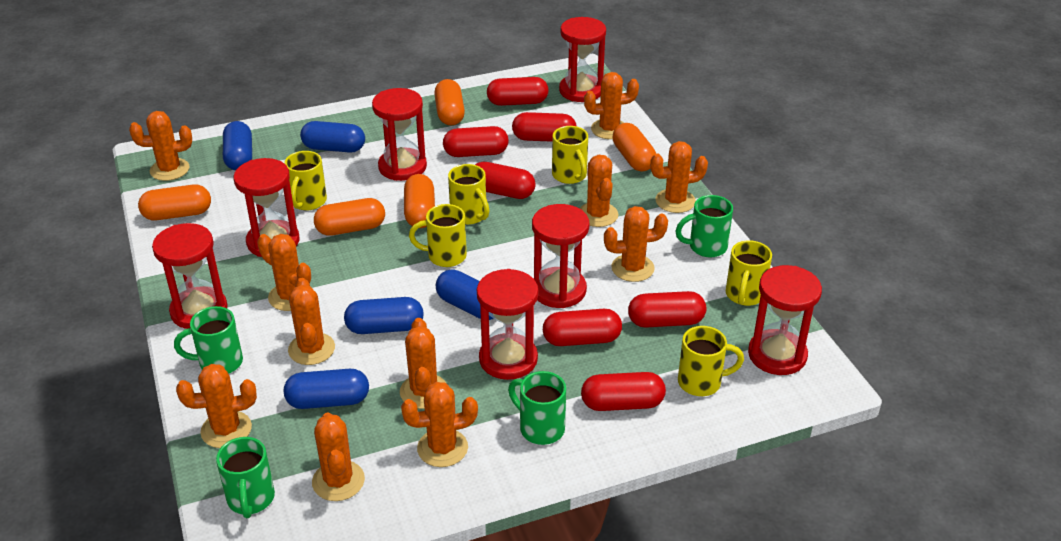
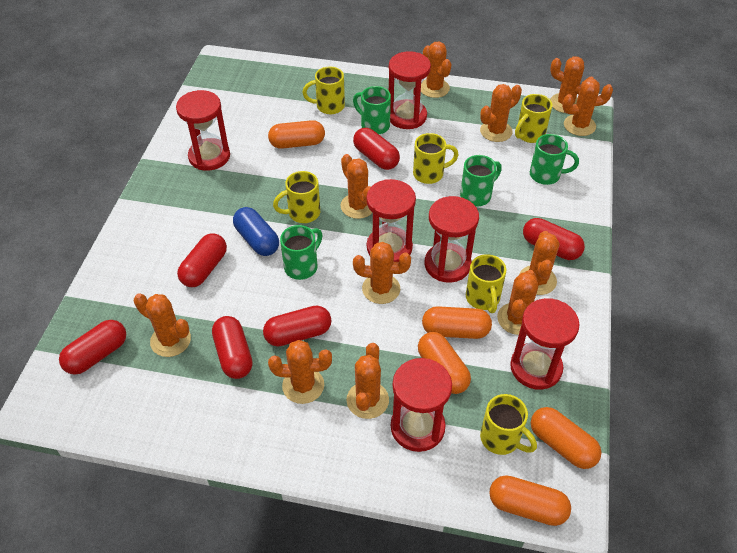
blue capsule: 5 -> 1
red capsule: 7 -> 6
red hourglass: 7 -> 6

